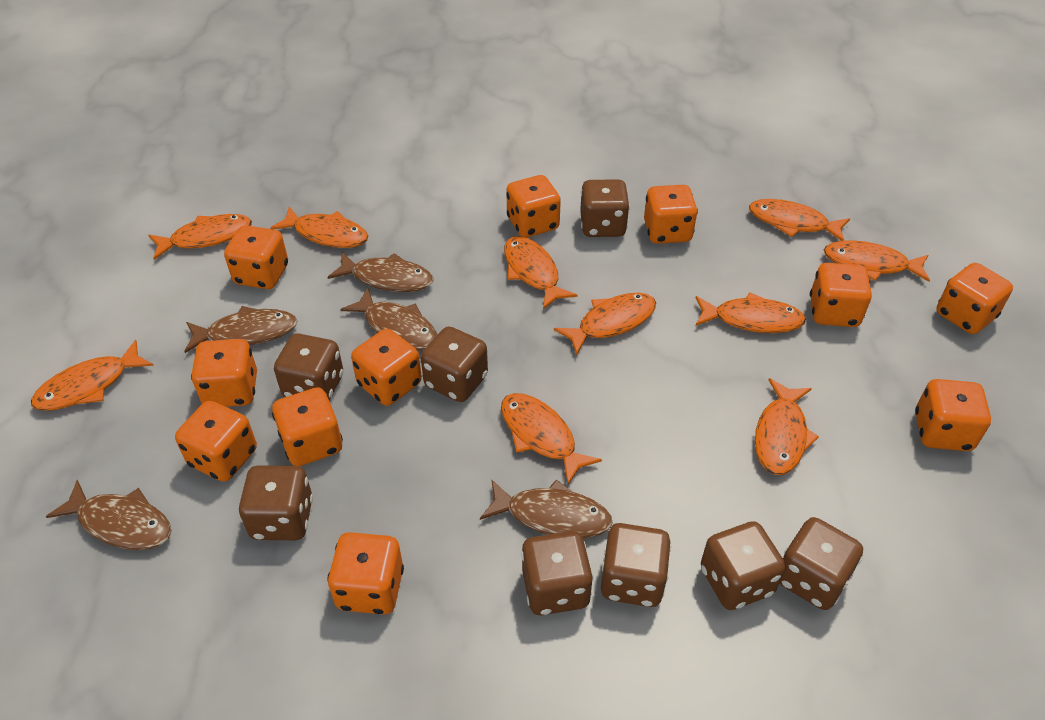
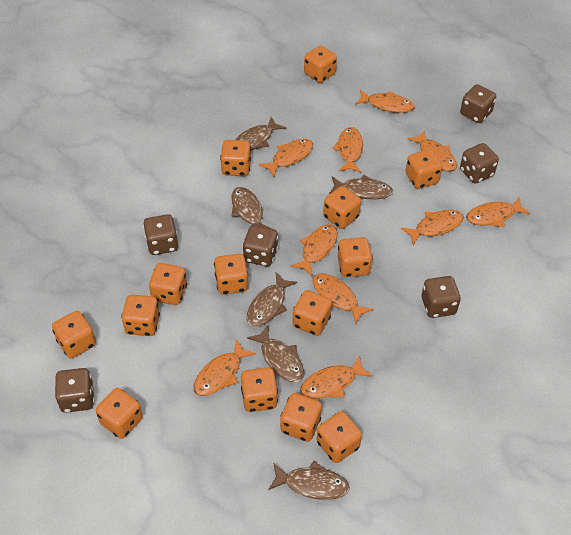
brown dice: 8 -> 6
brown fish: 5 -> 6
orange dice: 11 -> 14

